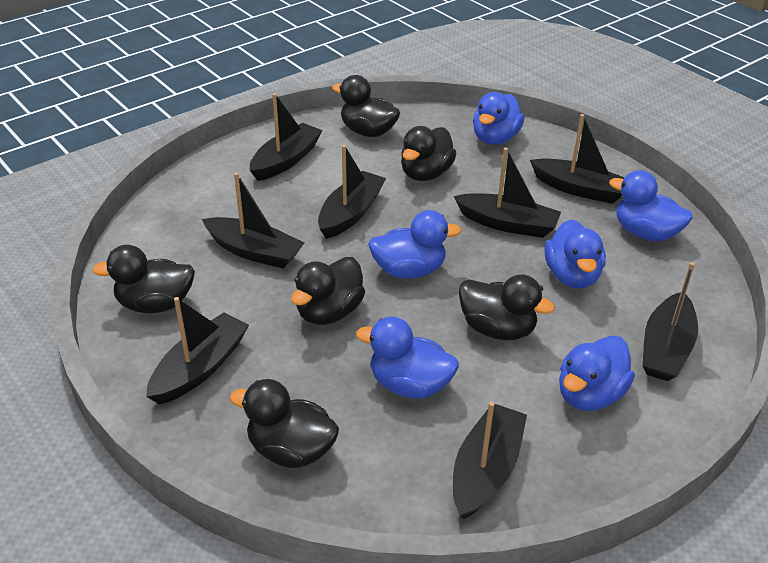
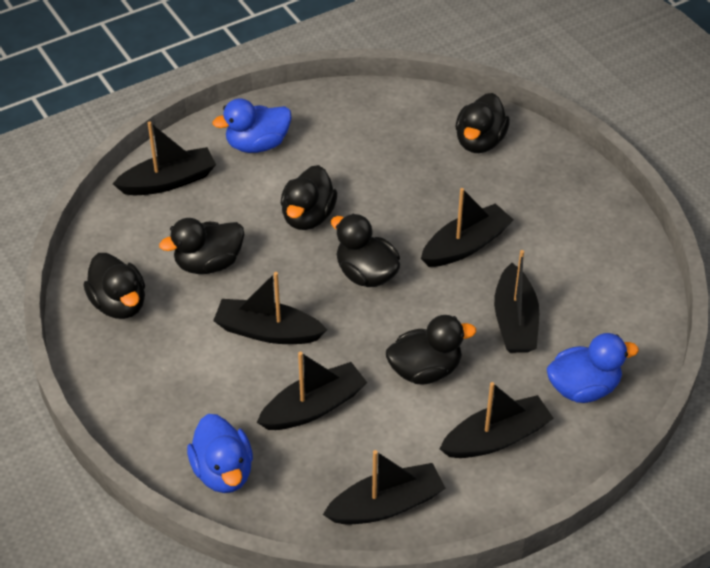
black boat: 8 -> 7
blue duck: 6 -> 3

